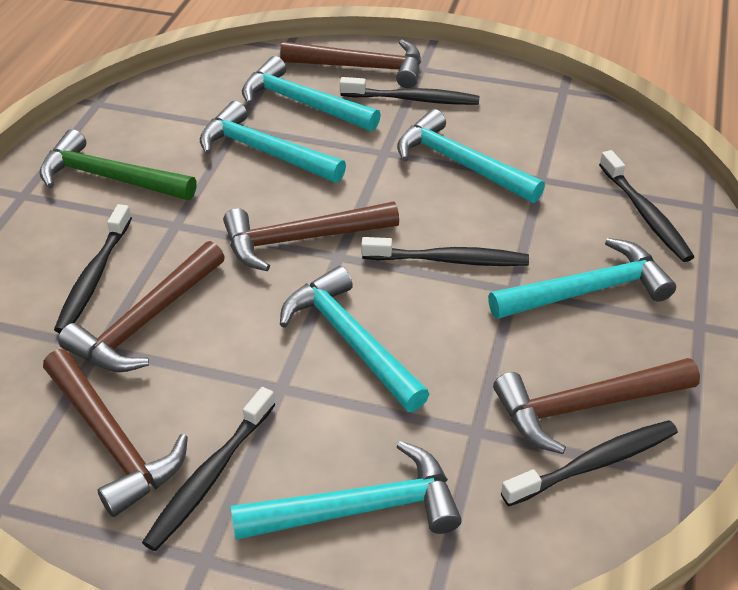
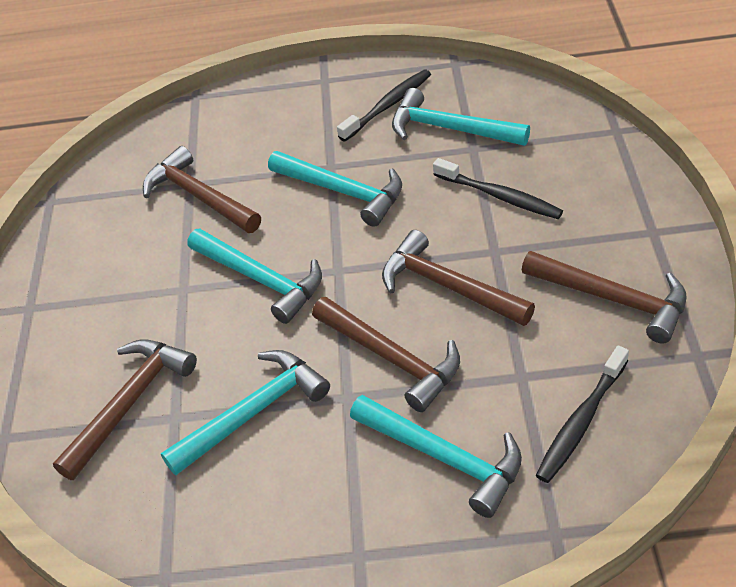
black toothbrush: 6 -> 3
green hammer: 1 -> 0
turquoise hammer: 6 -> 5

